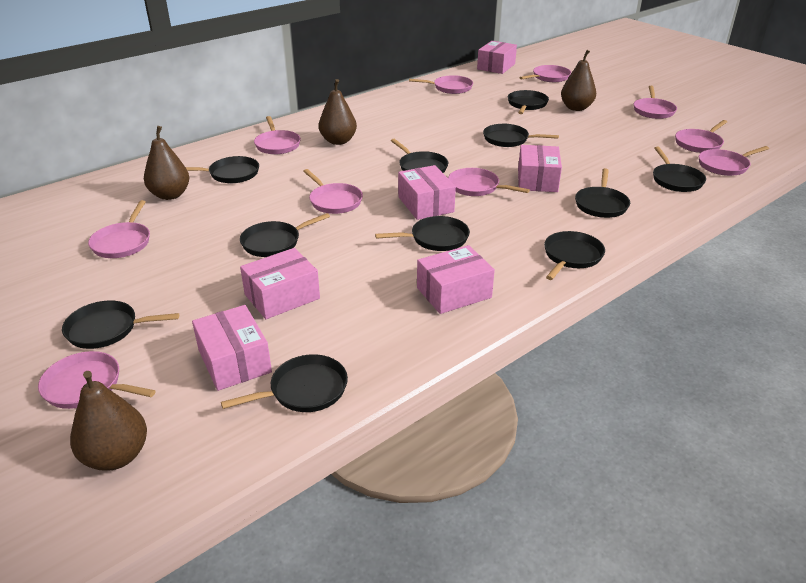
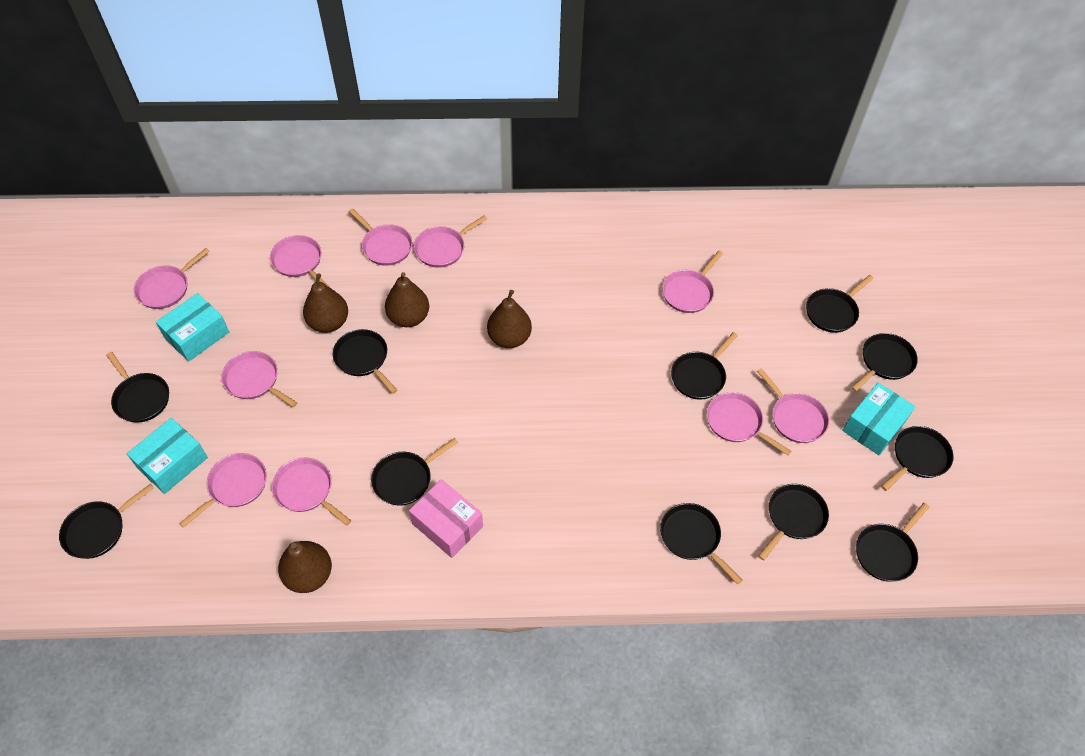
pink box: 6 -> 1
turquoise box: 0 -> 3

